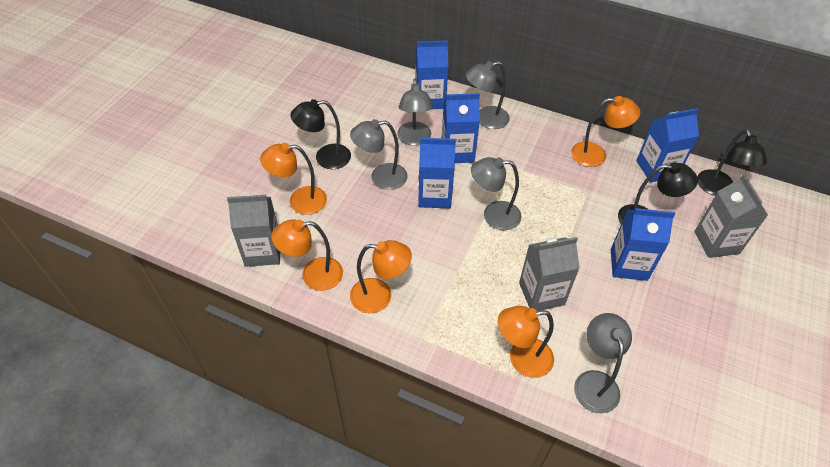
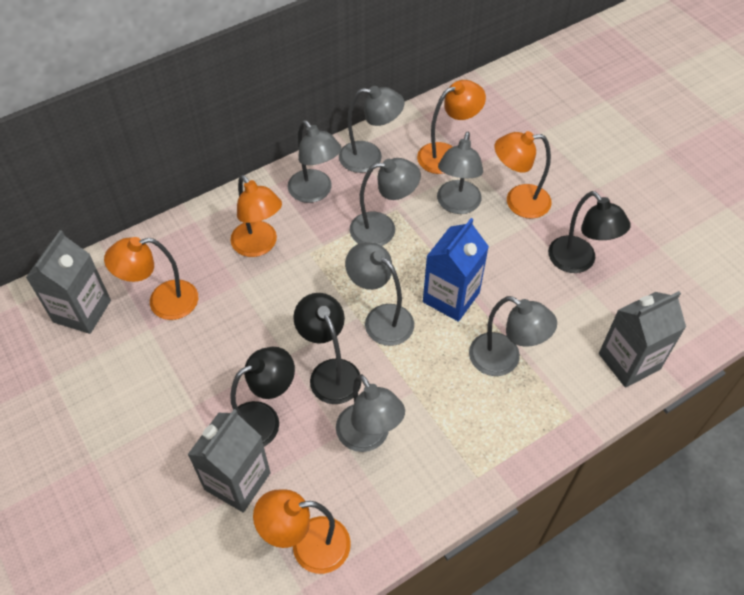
blue carton: 5 -> 1
grey lamp: 5 -> 7

